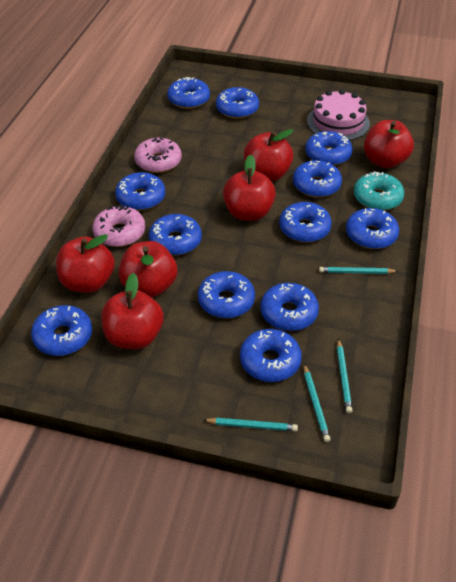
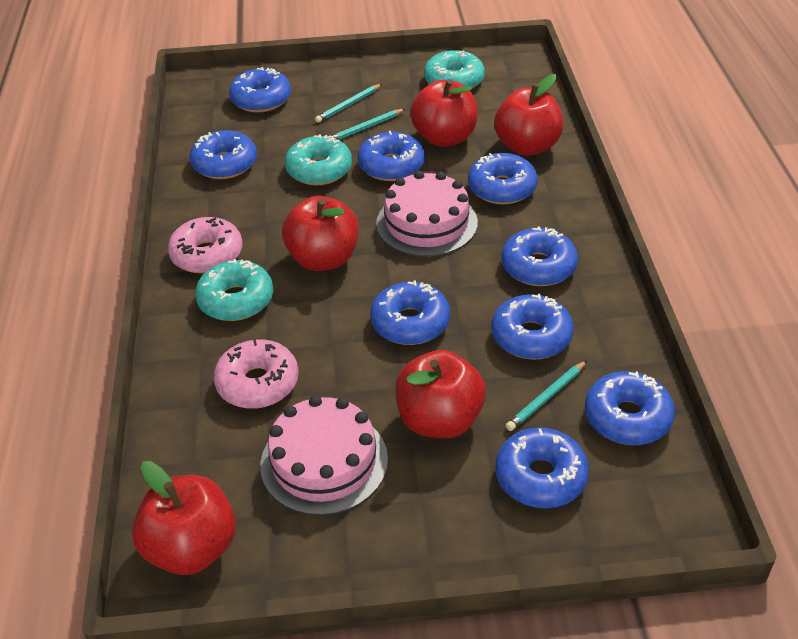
blue donut: 12 -> 9
pink cake: 1 -> 2
red apple: 6 -> 5
turquoise donut: 1 -> 3
turquoise pencil: 4 -> 3

